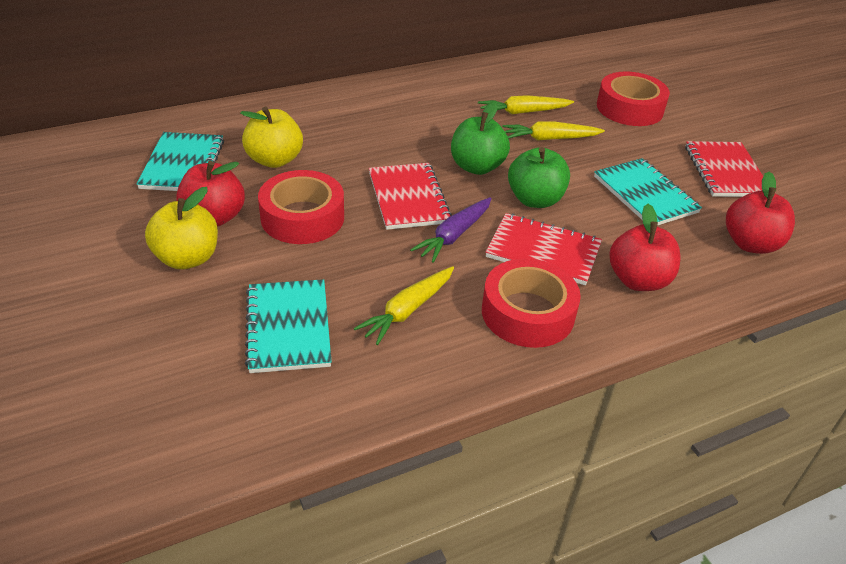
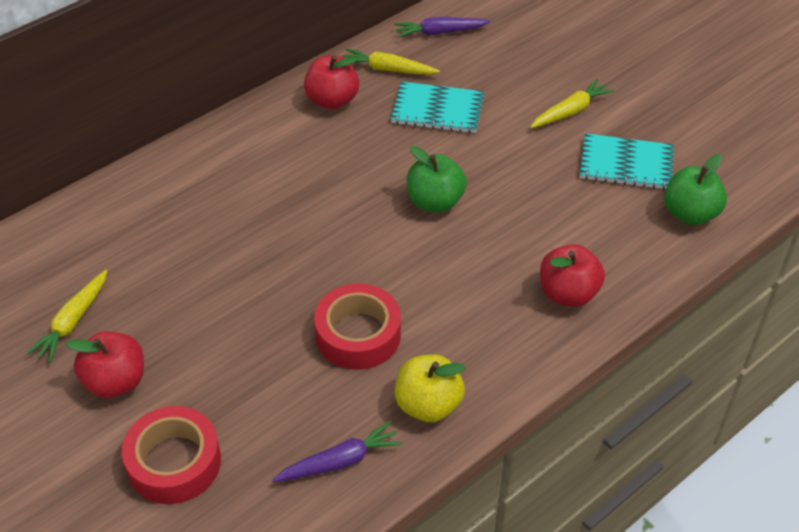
purple carrot: 1 -> 2
red notebook: 3 -> 0
red tape: 3 -> 2
turquoise notebook: 3 -> 2
yellow apple: 2 -> 1

